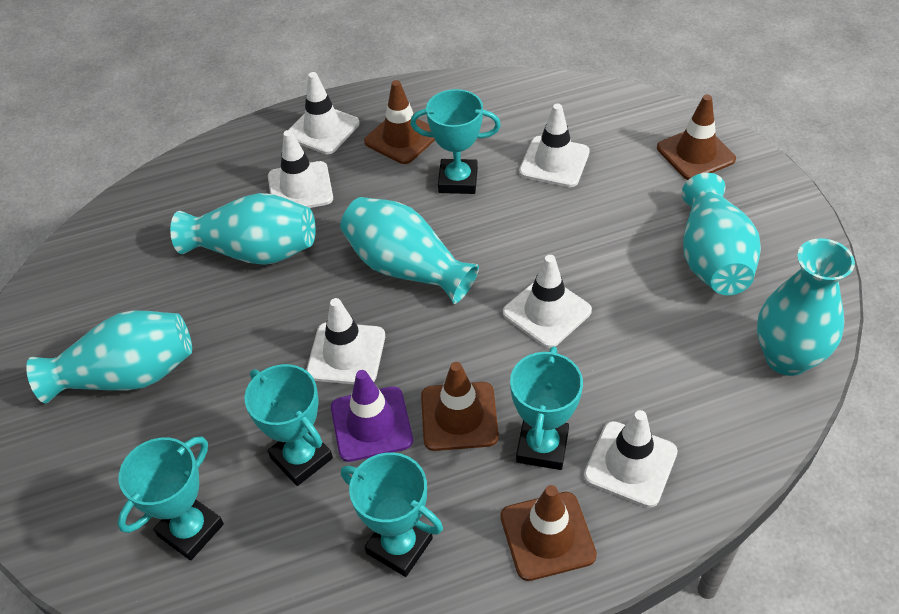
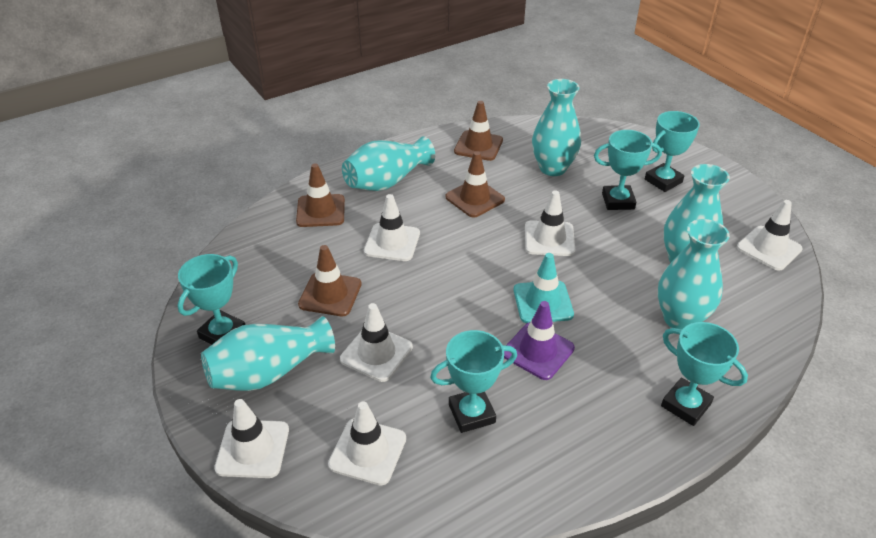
turquoise traffic cone: 0 -> 1

